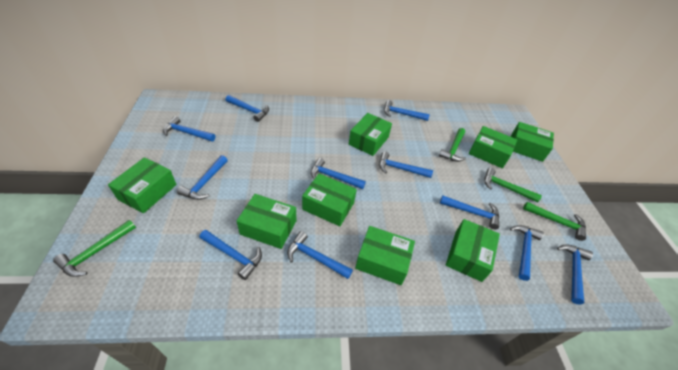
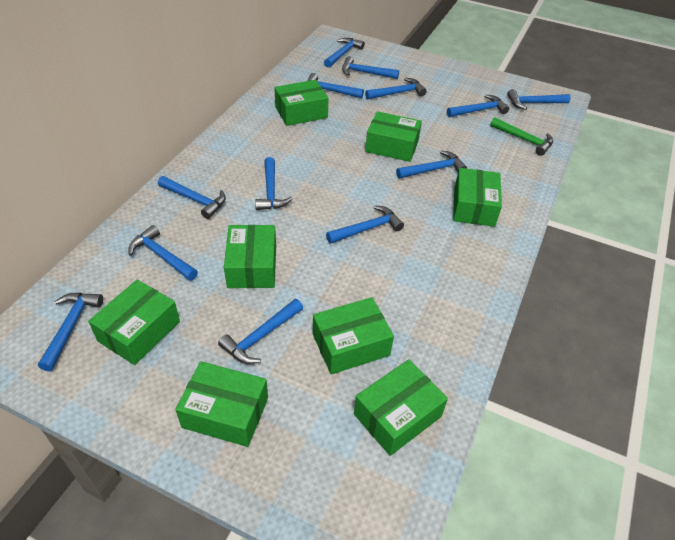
blue hammer: 11 -> 13
green hammer: 4 -> 1

